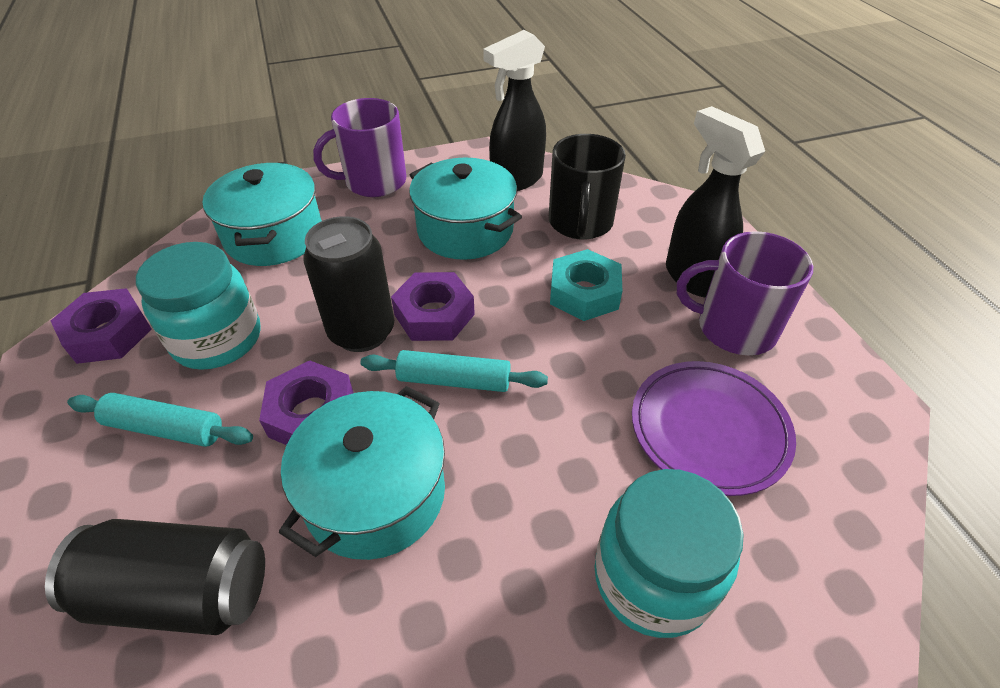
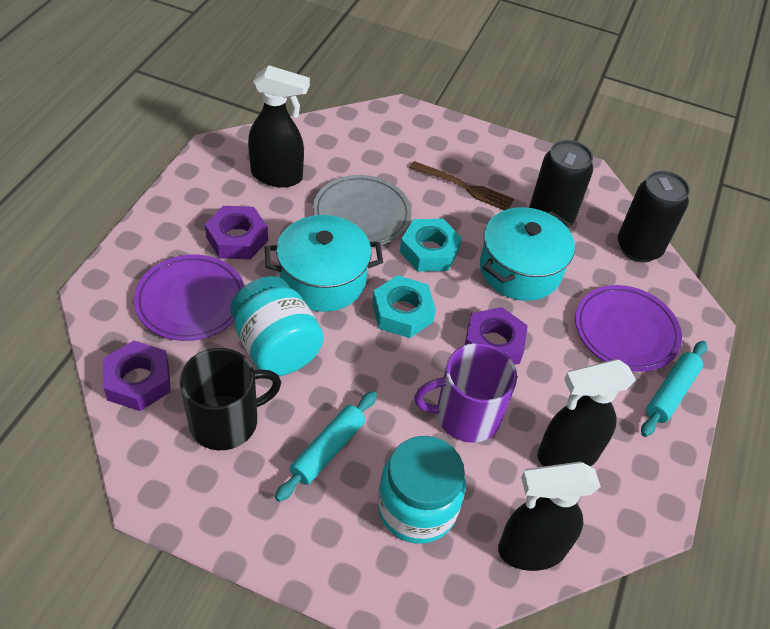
black spray bottle: 2 -> 3
brown fork: 0 -> 1
grey plate: 0 -> 1
purple mug: 2 -> 1
purple plate: 1 -> 2
turquoise nut: 1 -> 2
turquoise pot: 3 -> 2

